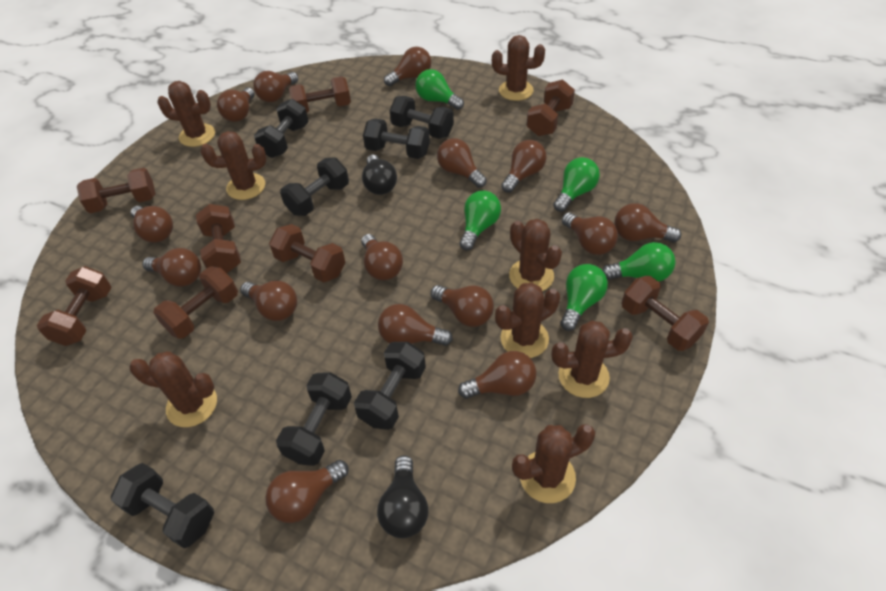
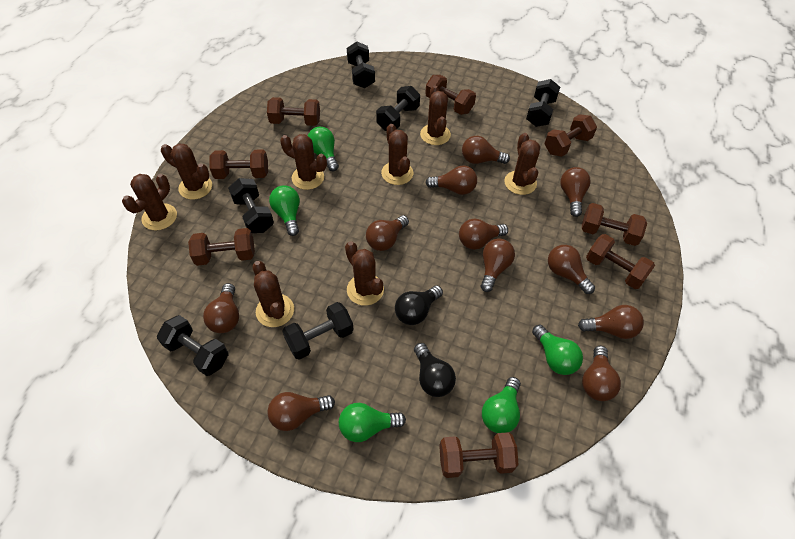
black dumbbell: 7 -> 6
brown light bulb: 15 -> 11

